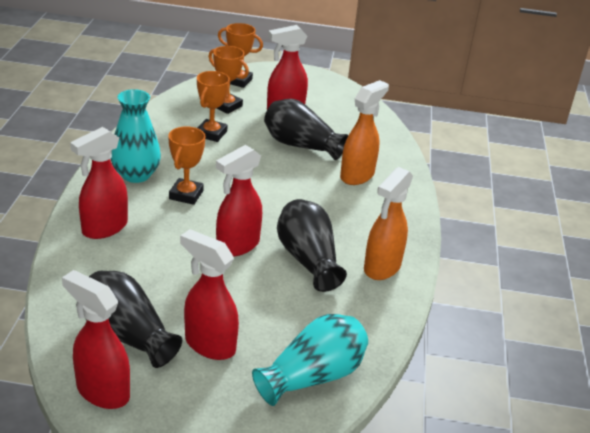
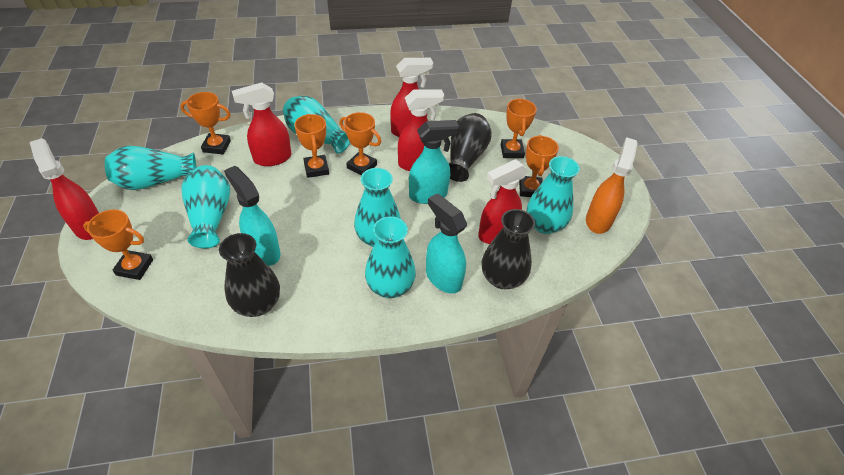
orange spray bottle: 2 -> 1
orange trophy: 4 -> 6
turquoise spray bottle: 0 -> 3
turquoise vase: 2 -> 6

